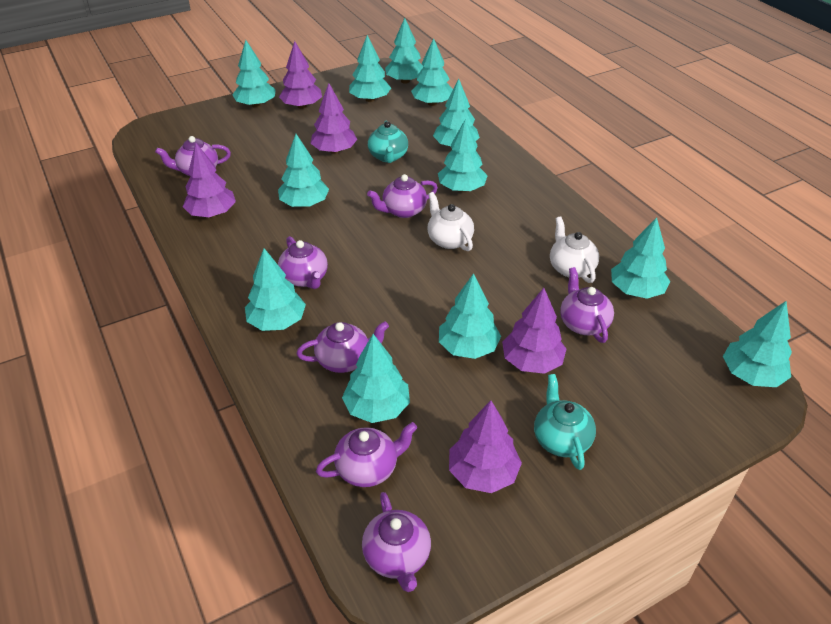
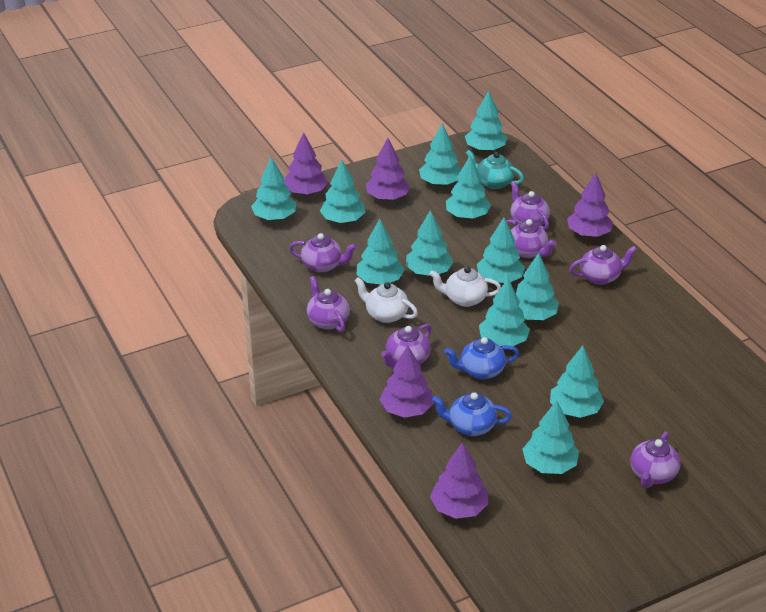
blue teapot: 0 -> 2
turquoise teapot: 2 -> 1

